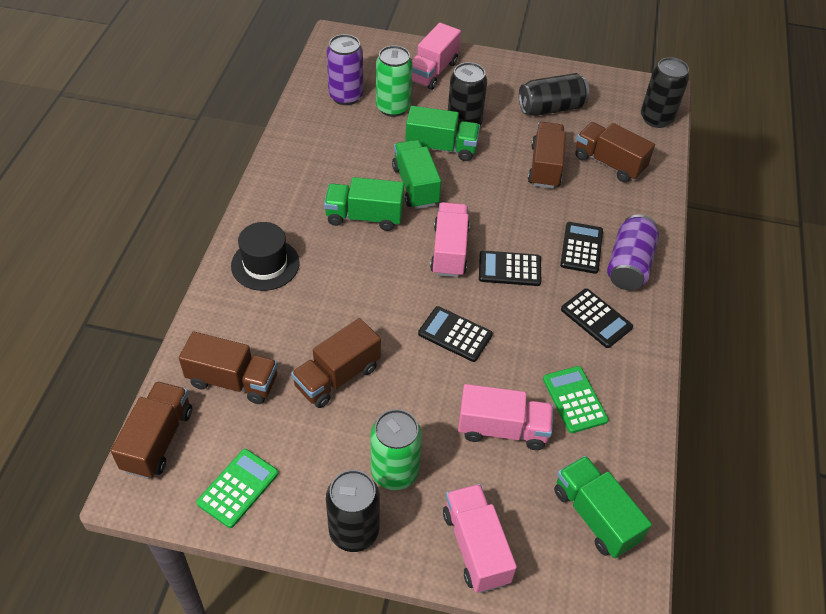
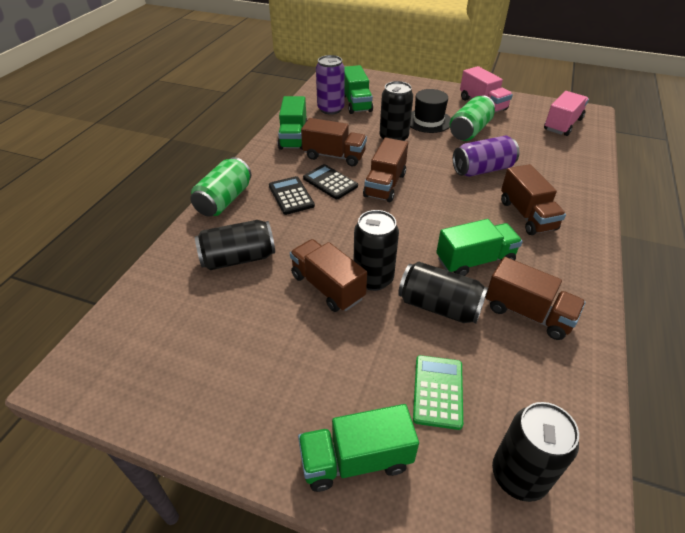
black calculator: 4 -> 2
black can: 4 -> 5
green calculator: 2 -> 1
pink truck: 4 -> 2

